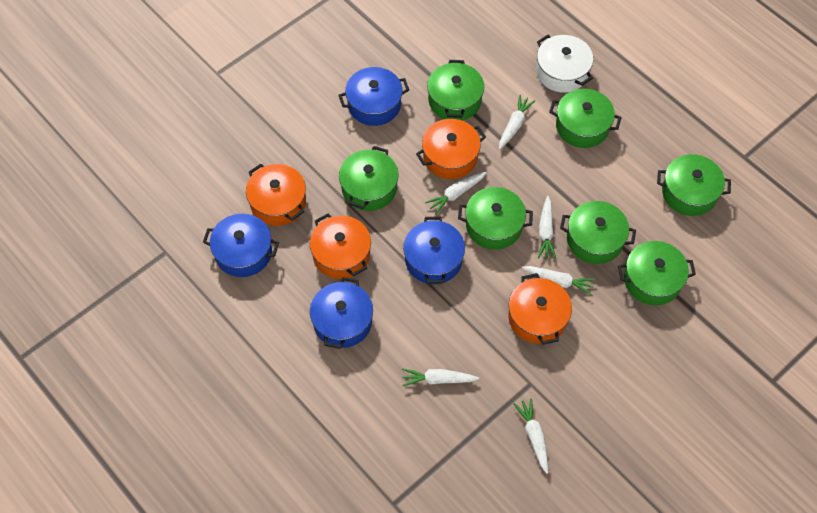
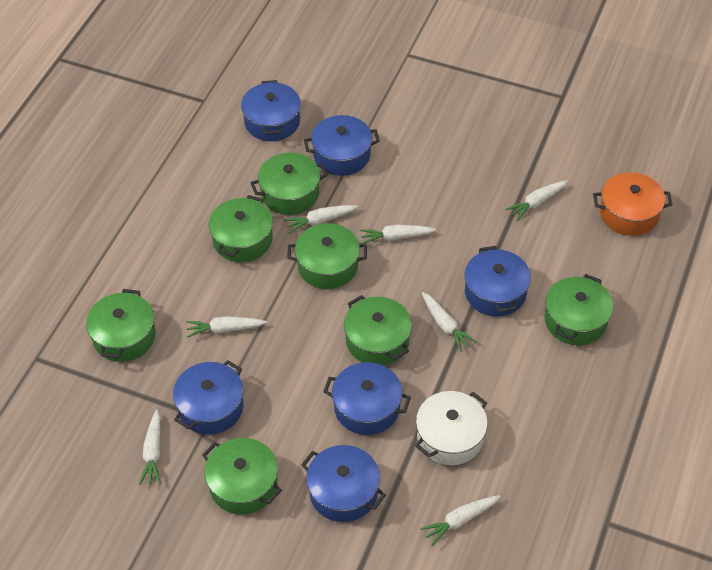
blue pot: 4 -> 6
orange pot: 4 -> 1
white carrot: 6 -> 7

